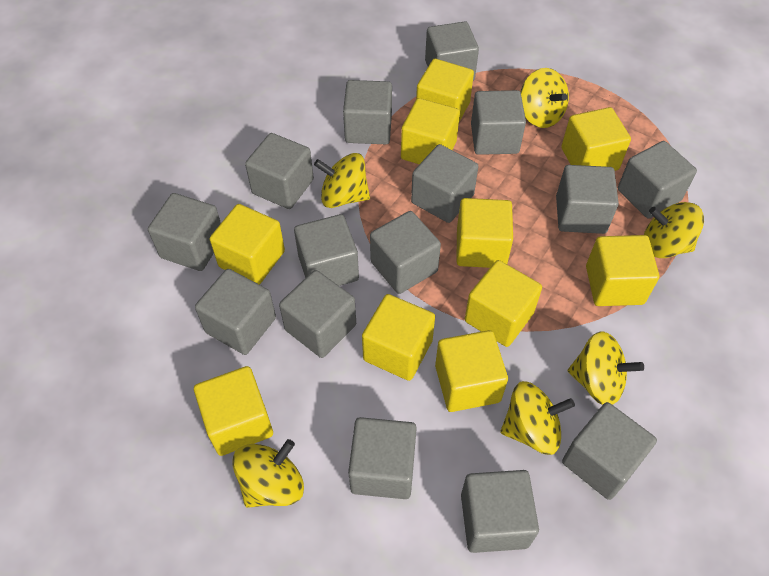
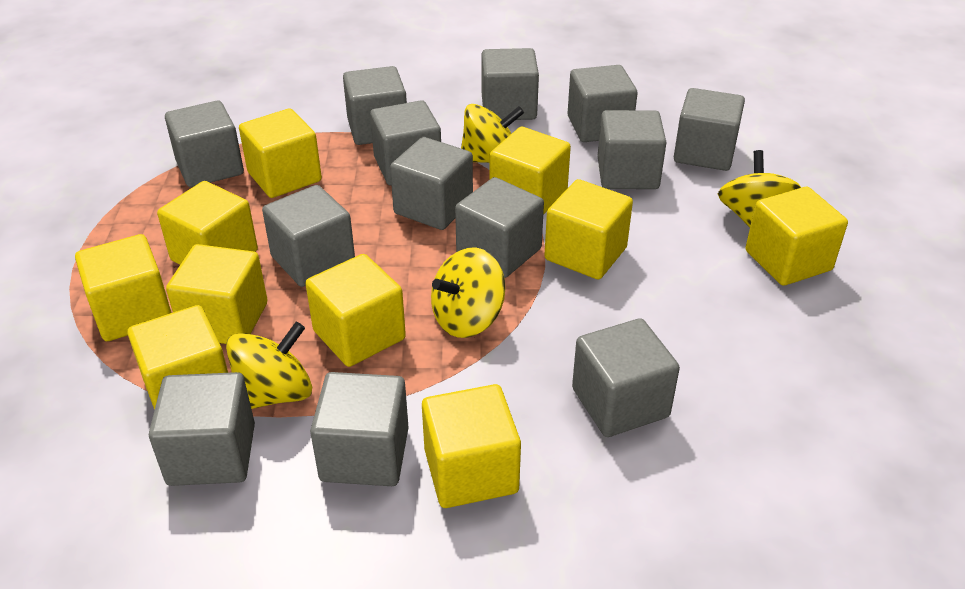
grey cube: 15 -> 13
yellow spinning top: 6 -> 4

